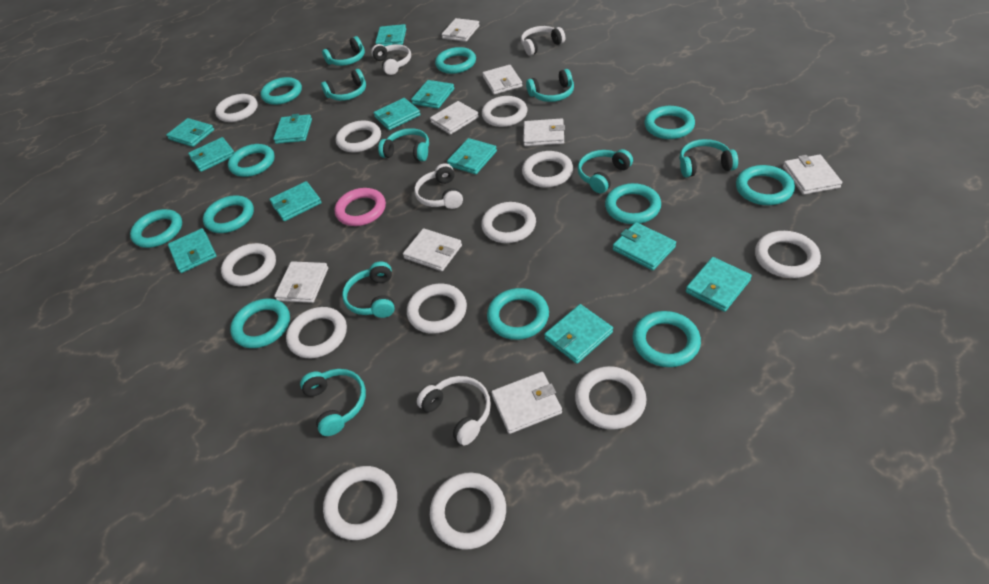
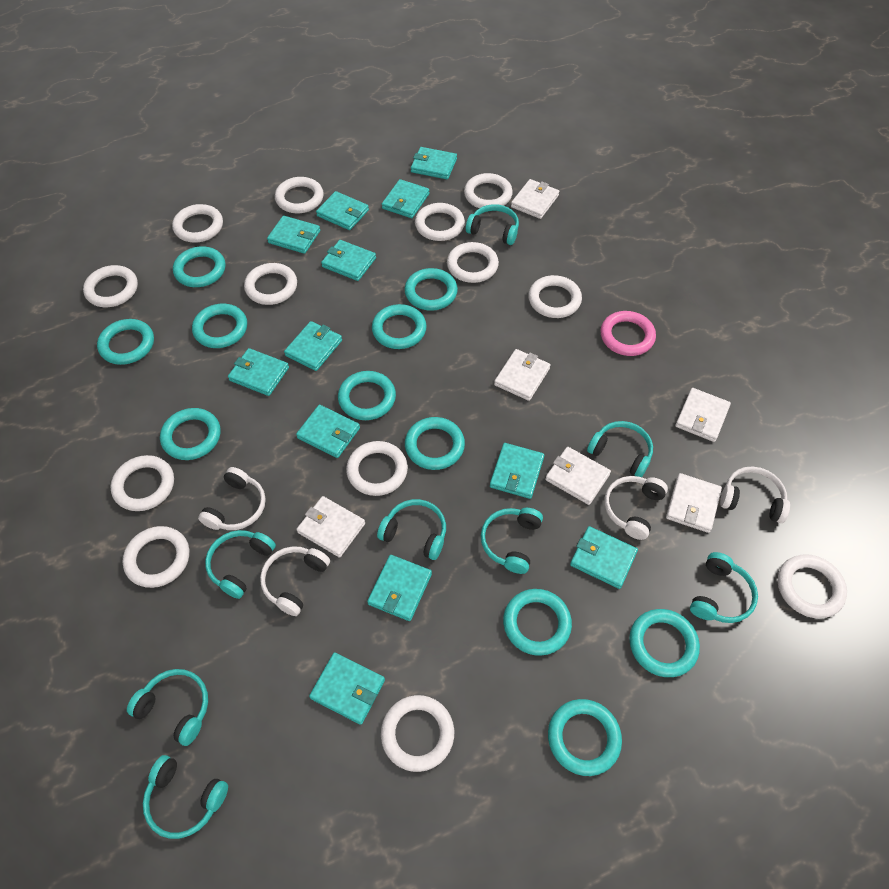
white ring: 12 -> 13
white wallet: 8 -> 6

